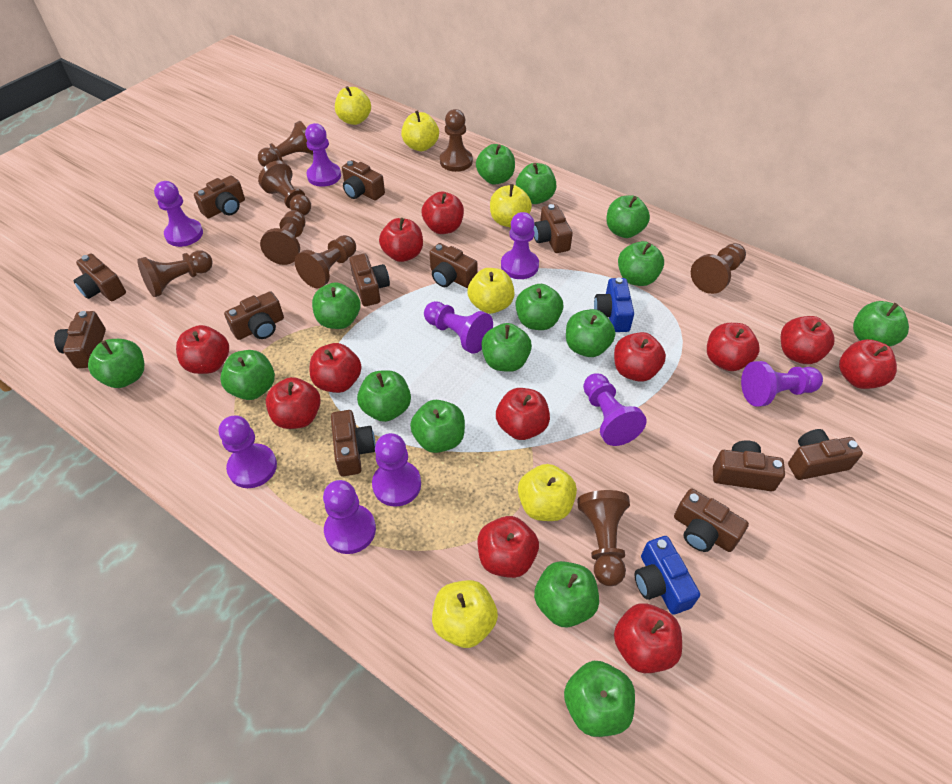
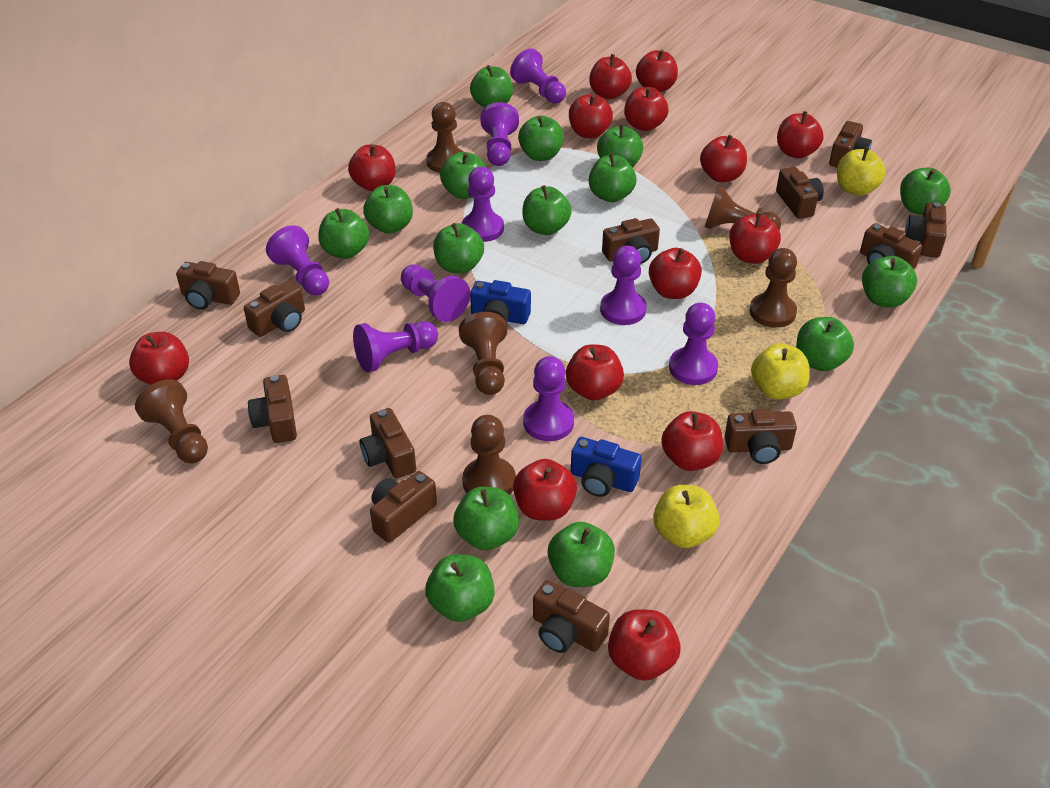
brown pawn: 8 -> 6
red apple: 12 -> 14
yellow apple: 6 -> 3

